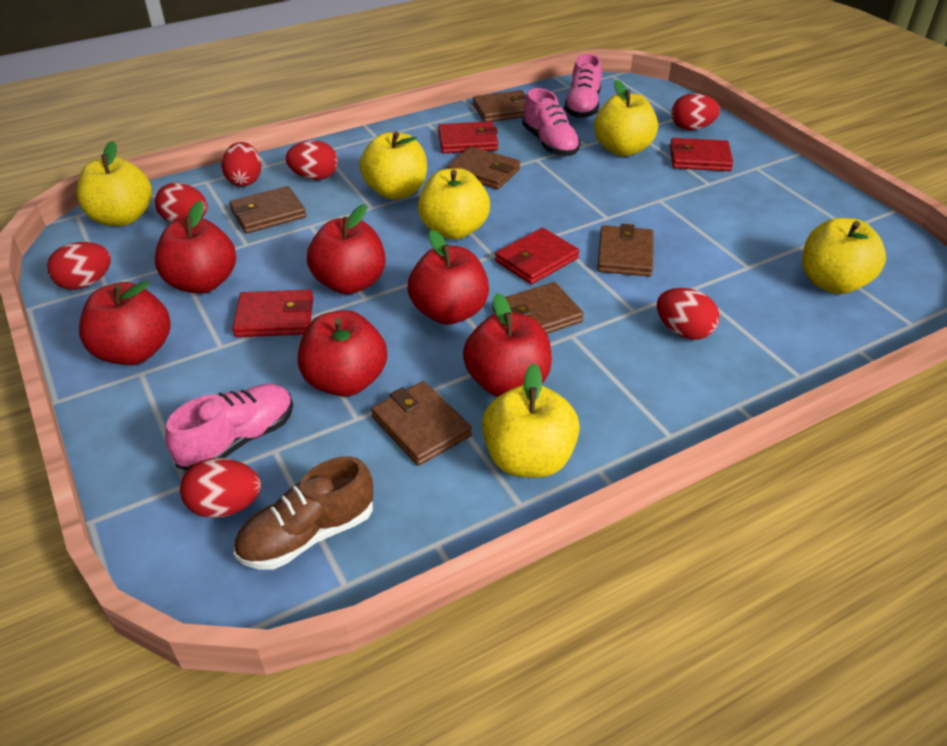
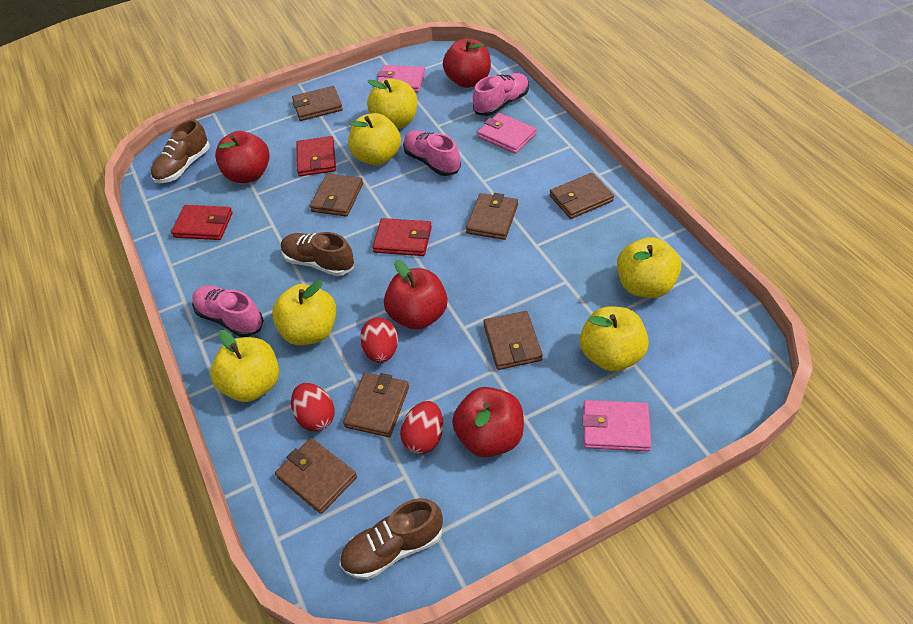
brown shoe: 1 -> 3
brown wallet: 6 -> 7
pink wallet: 0 -> 3
red apple: 6 -> 4
red egg: 7 -> 3
red wallet: 4 -> 3

